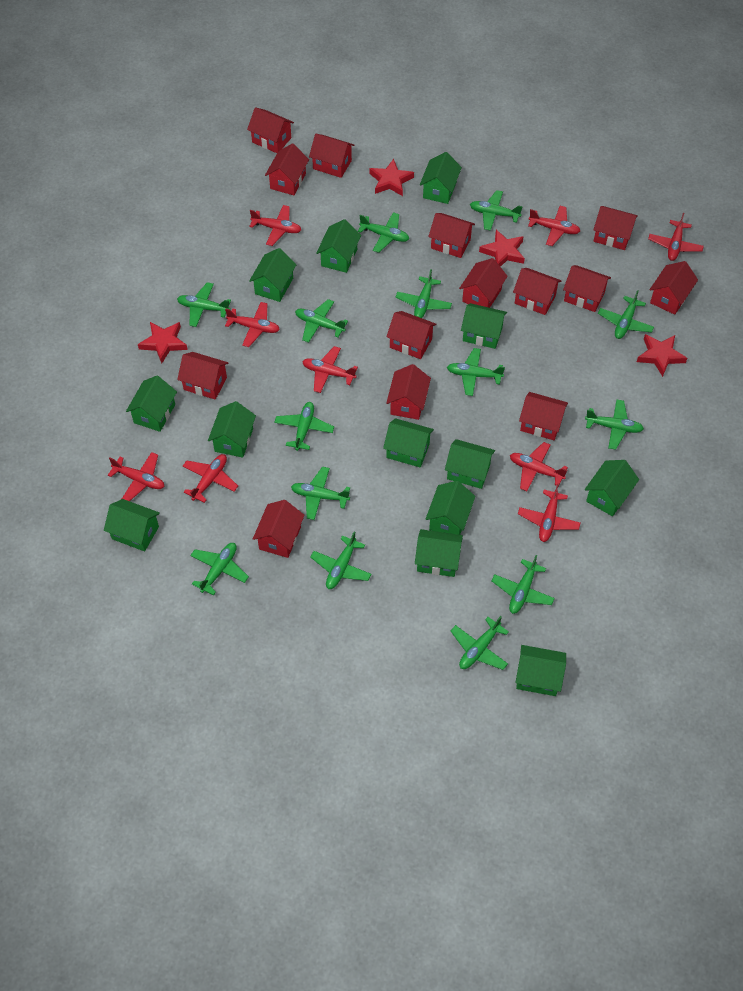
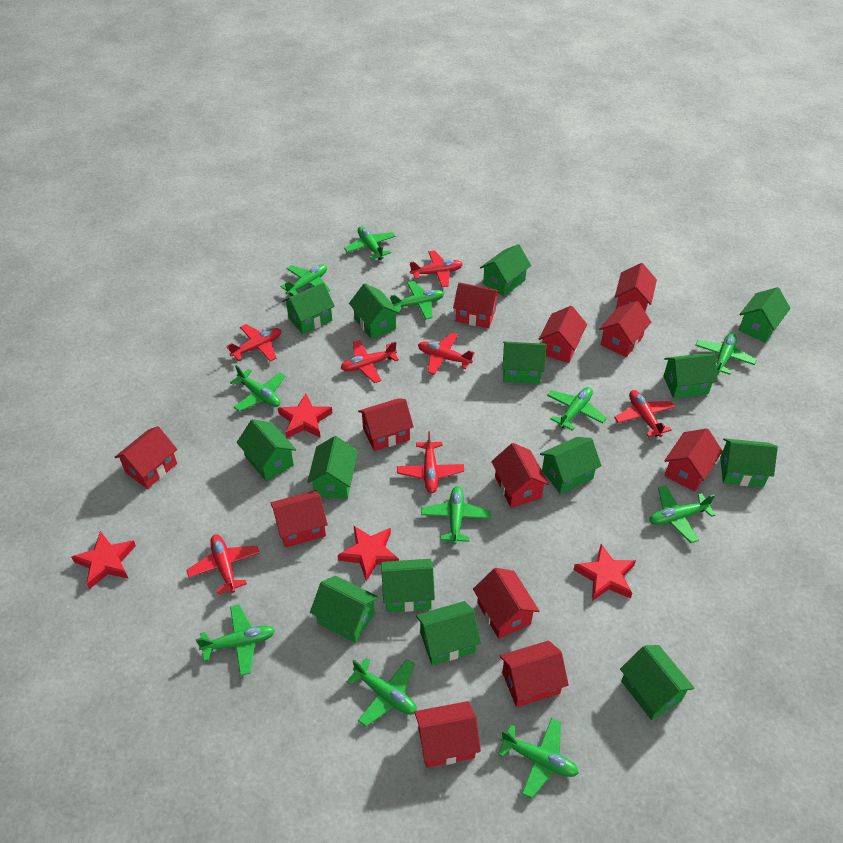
green house: 13 -> 14
green plane: 14 -> 11
red house: 14 -> 12
red plane: 9 -> 7

